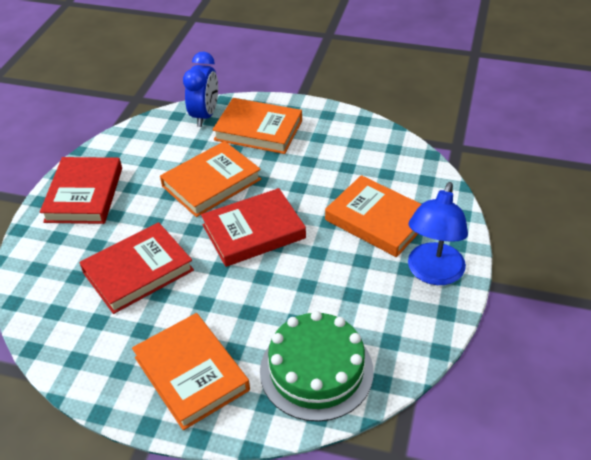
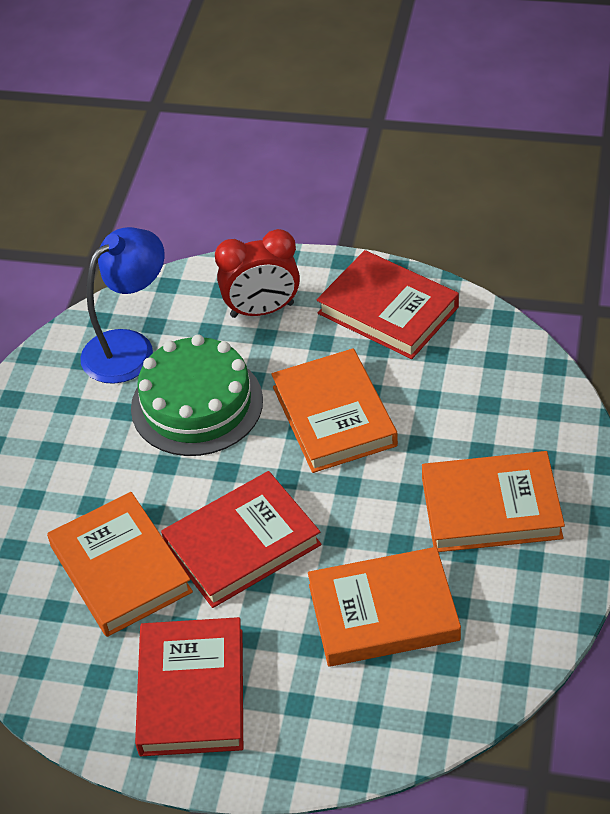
blue clock: 1 -> 0
red clock: 0 -> 1

